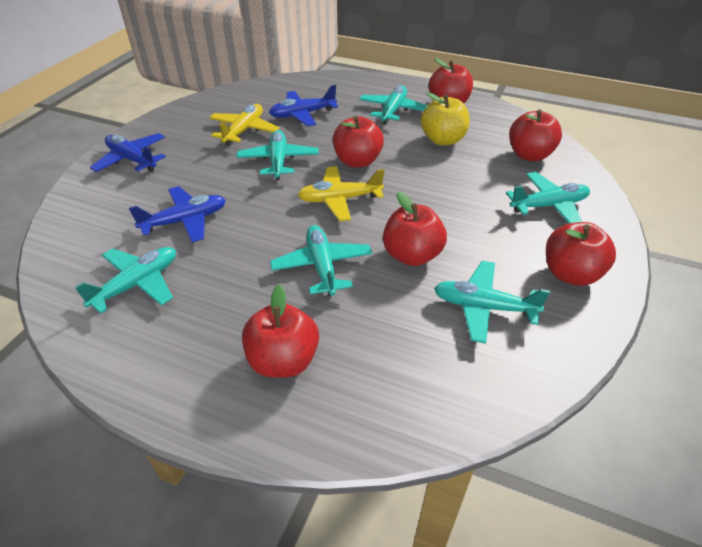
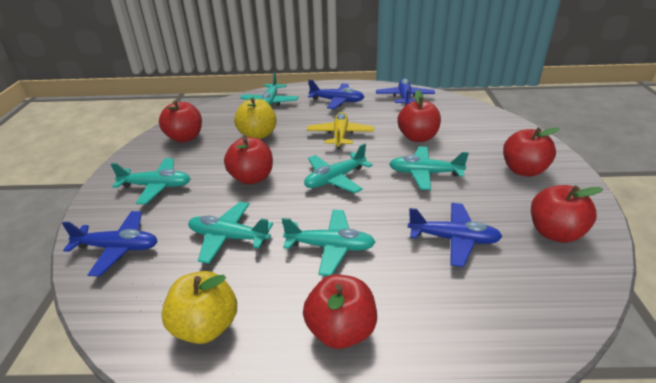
blue plane: 3 -> 4
yellow apple: 1 -> 2
yellow plane: 2 -> 1

